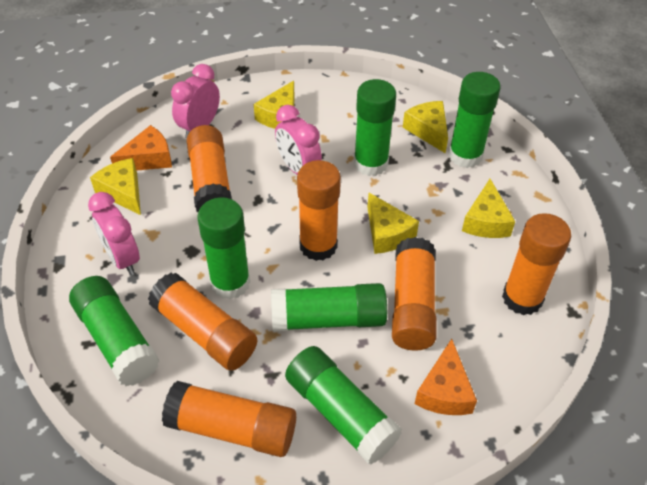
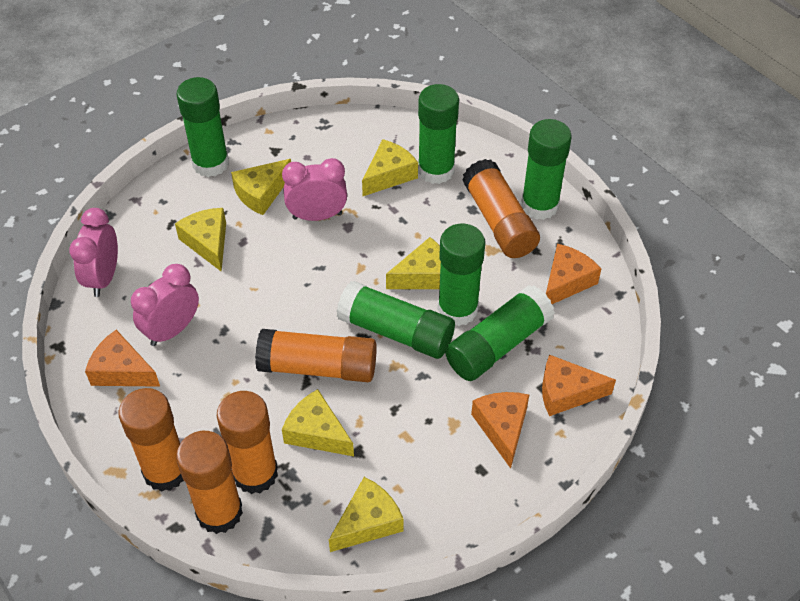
orange cheese: 2 -> 4
orange glue stick: 6 -> 5
yellow cheese: 5 -> 6

